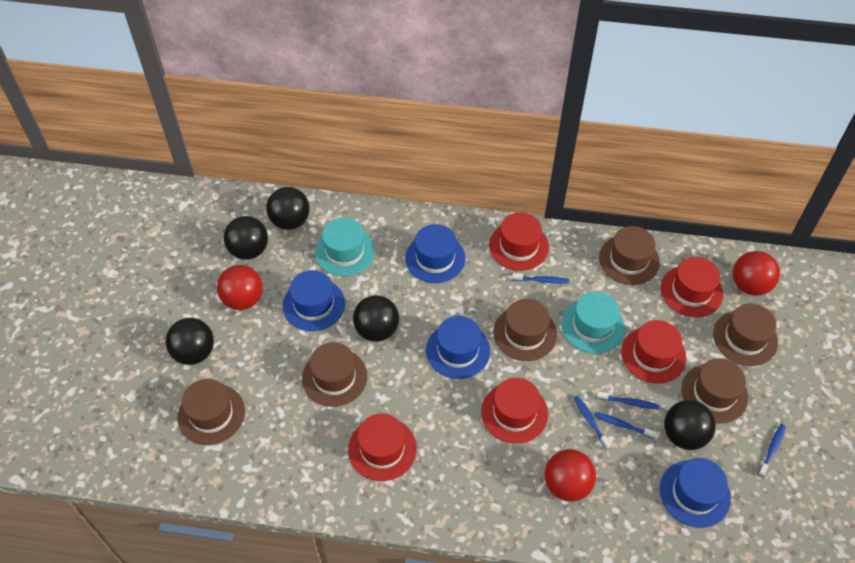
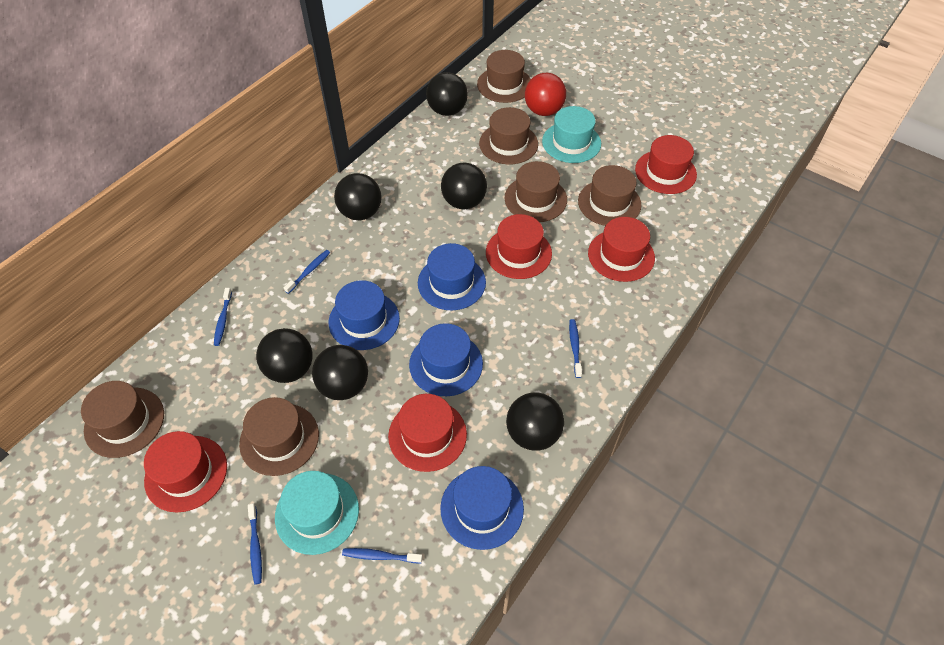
black ball: 5 -> 6
red ball: 3 -> 1

